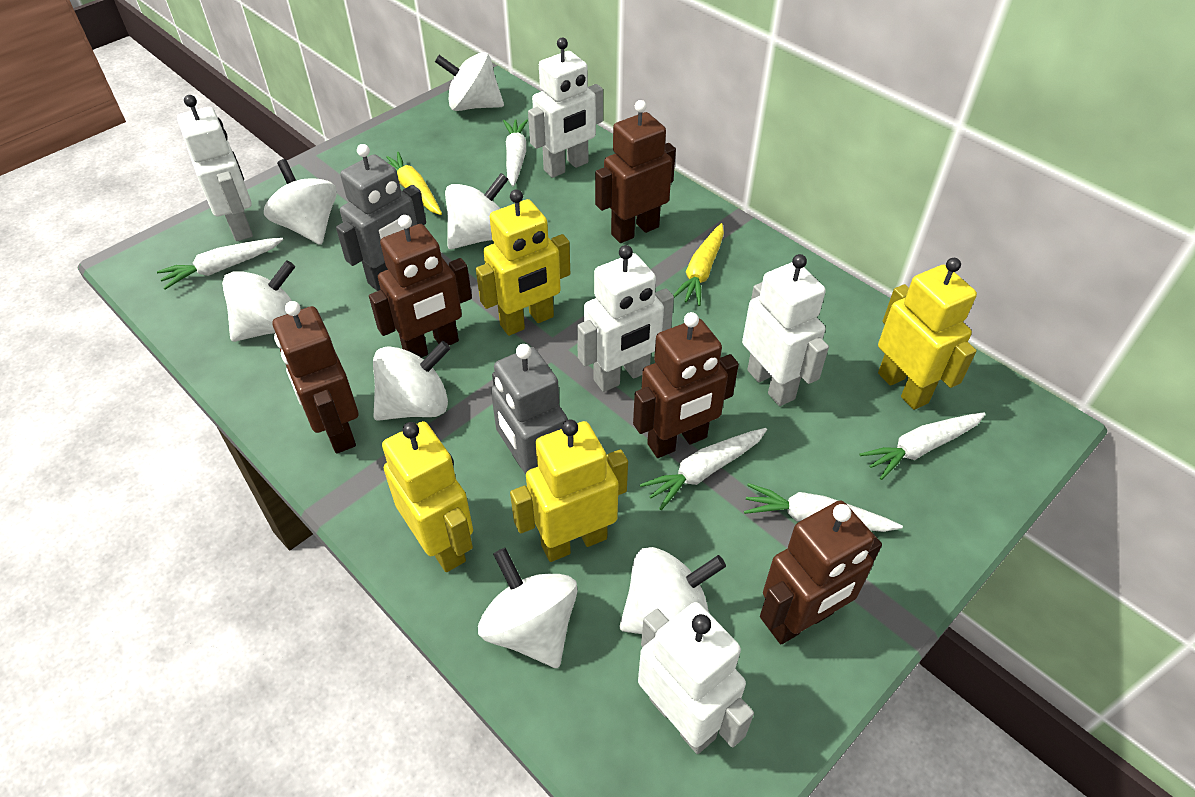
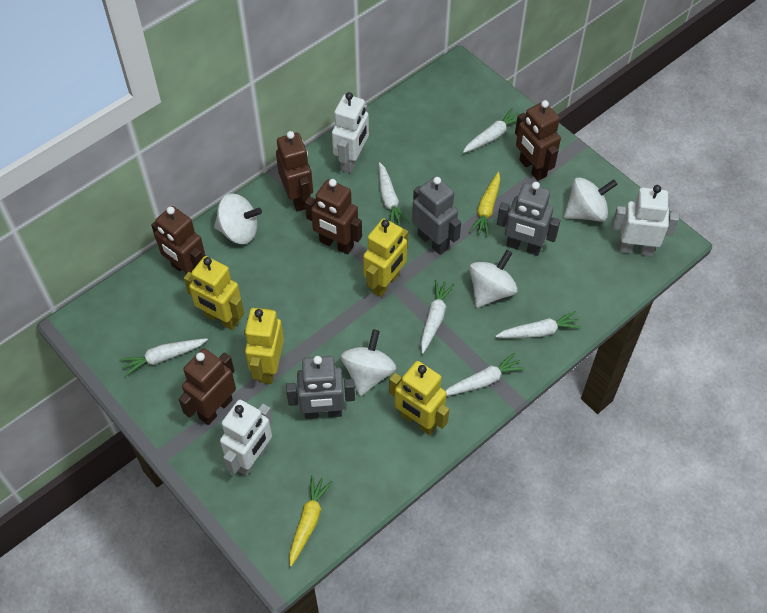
grey robot: 2 -> 3
white carrot: 5 -> 6
white robot: 5 -> 3
white spinning top: 7 -> 4

